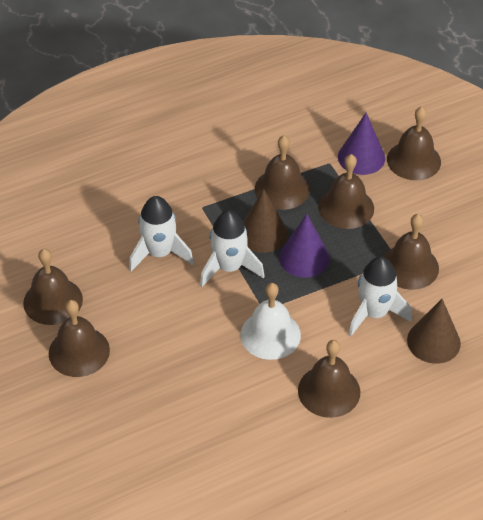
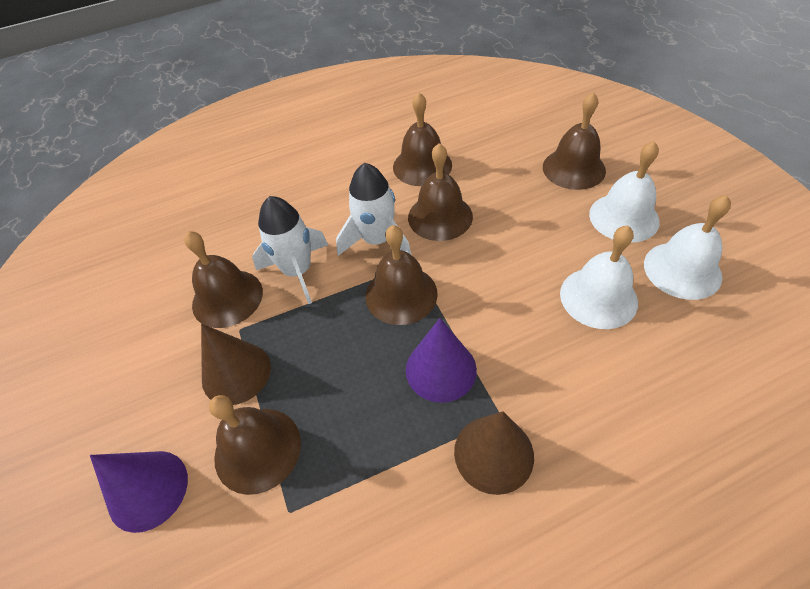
brown bell: 7 -> 6
white bell: 1 -> 3
white rocket: 3 -> 2

